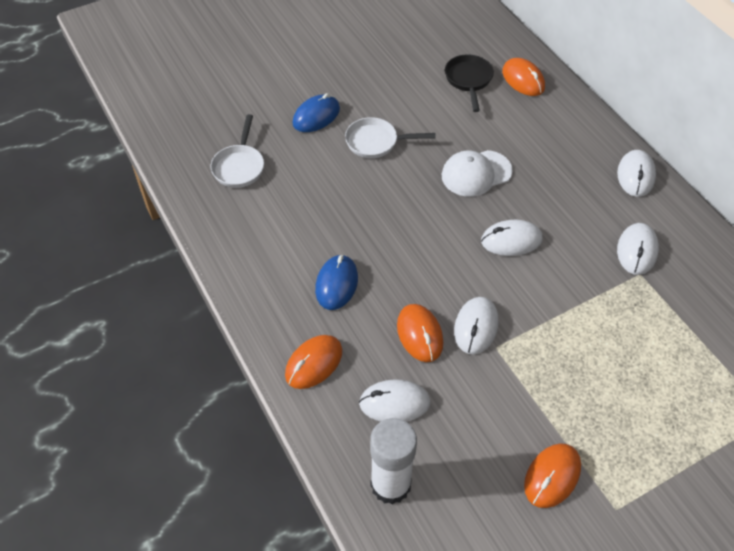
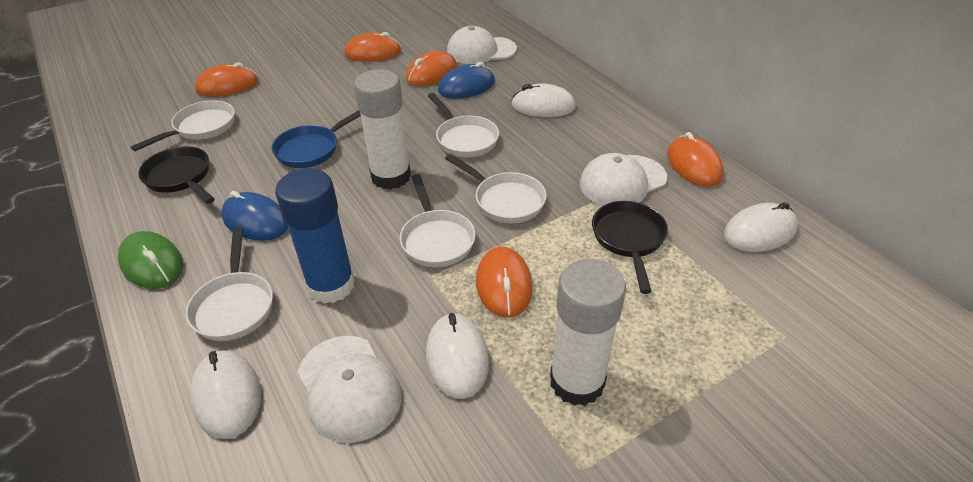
black pan: 1 -> 2
blue glue stick: 0 -> 1
blue pan: 0 -> 1
green mouse: 0 -> 1
orange mouse: 4 -> 5
white cap: 1 -> 3
white glue stick: 1 -> 2
white mouse: 5 -> 4
white pan: 2 -> 5

